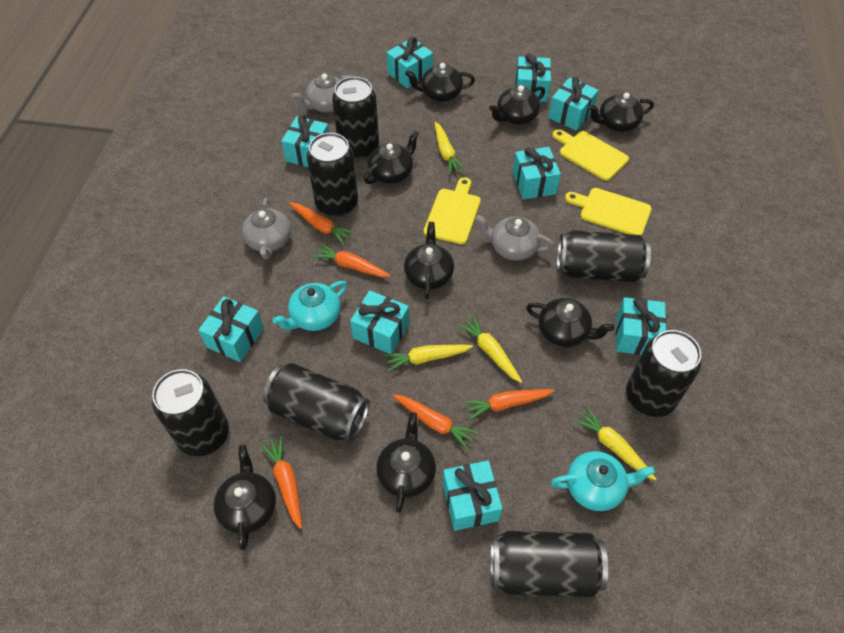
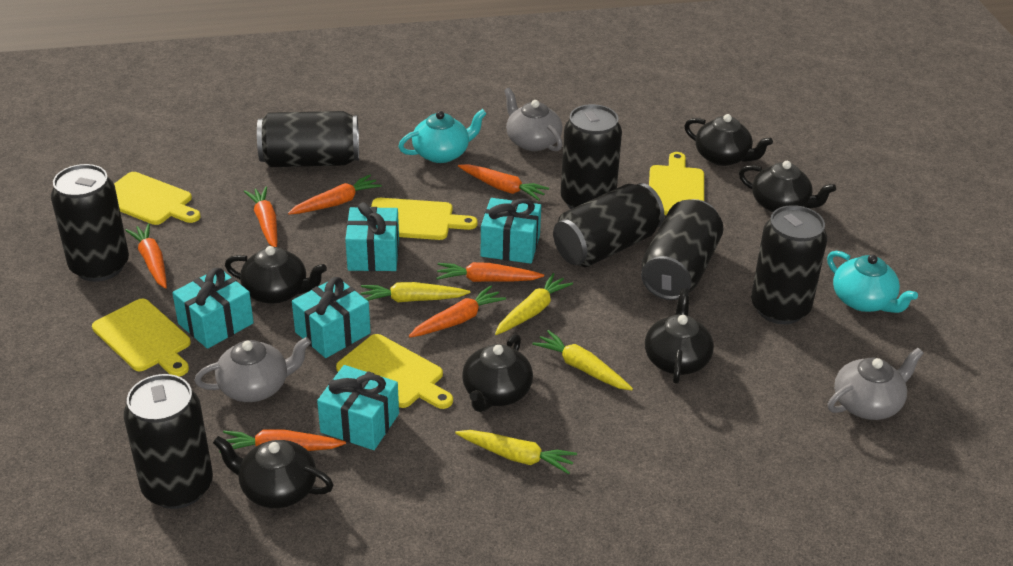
black teapot: 8 -> 6
orange carrot: 5 -> 7
turquoise gift: 9 -> 5
yellow cutting board: 3 -> 5

